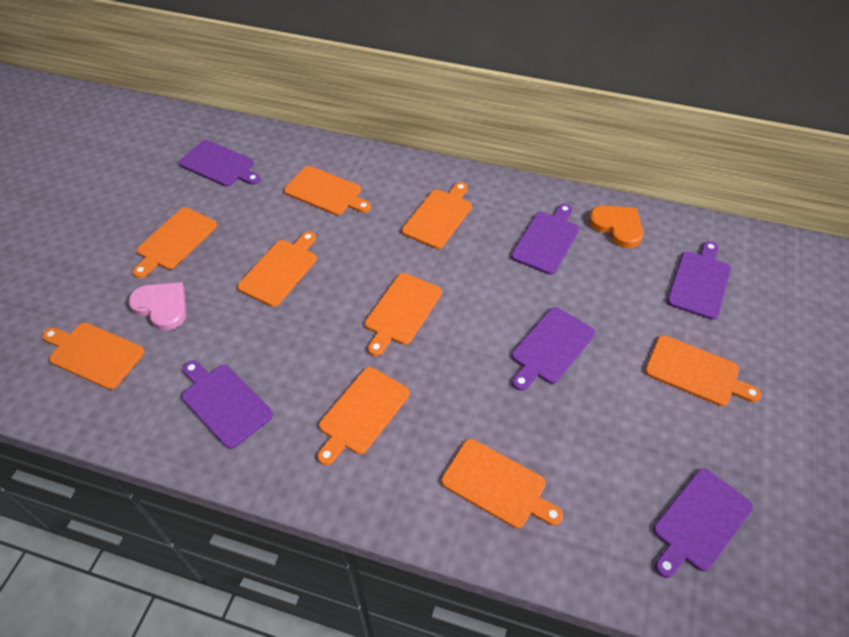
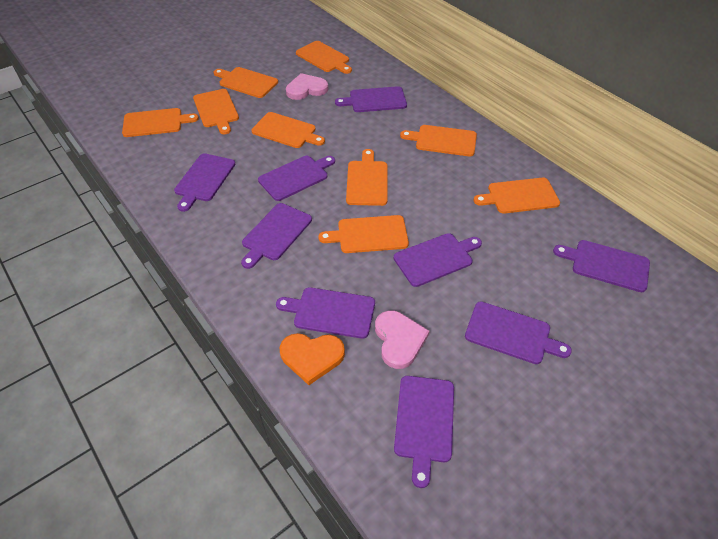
pink heart: 1 -> 2
purple cutting board: 6 -> 9

